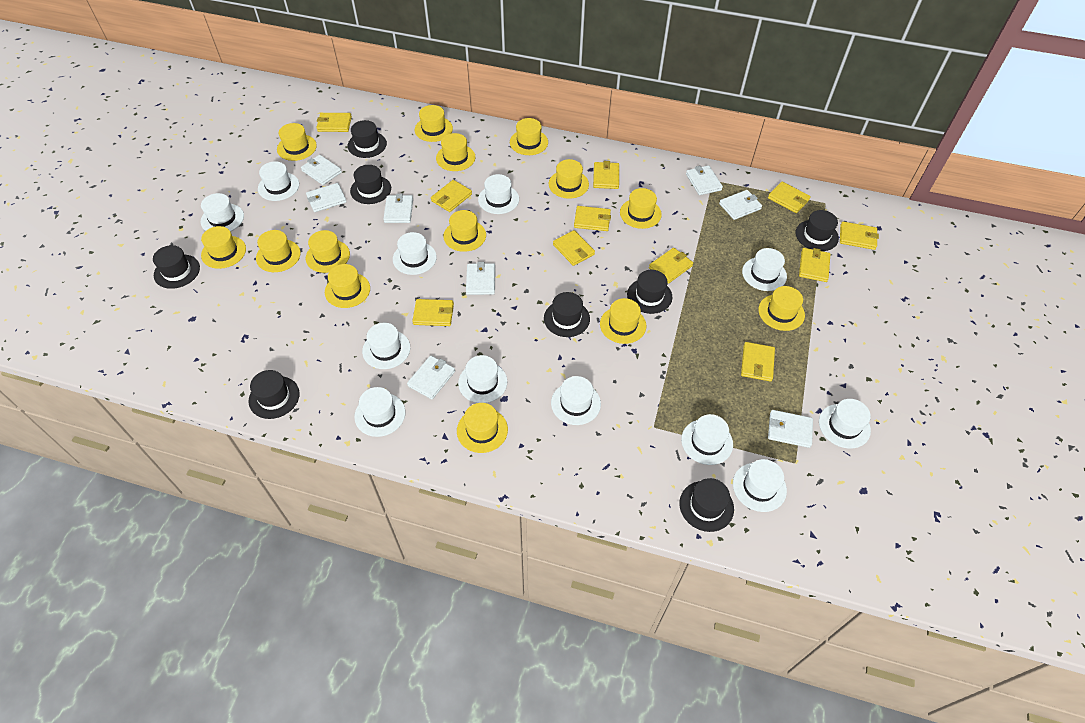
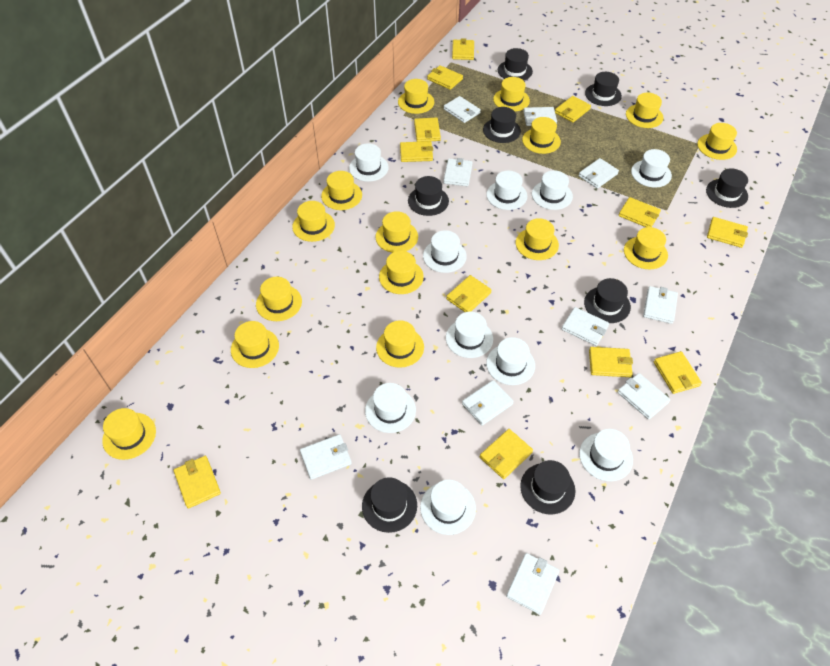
white hat: 12 -> 10
white wallet: 8 -> 10
yellow hat: 14 -> 15
yellow wallet: 11 -> 12

